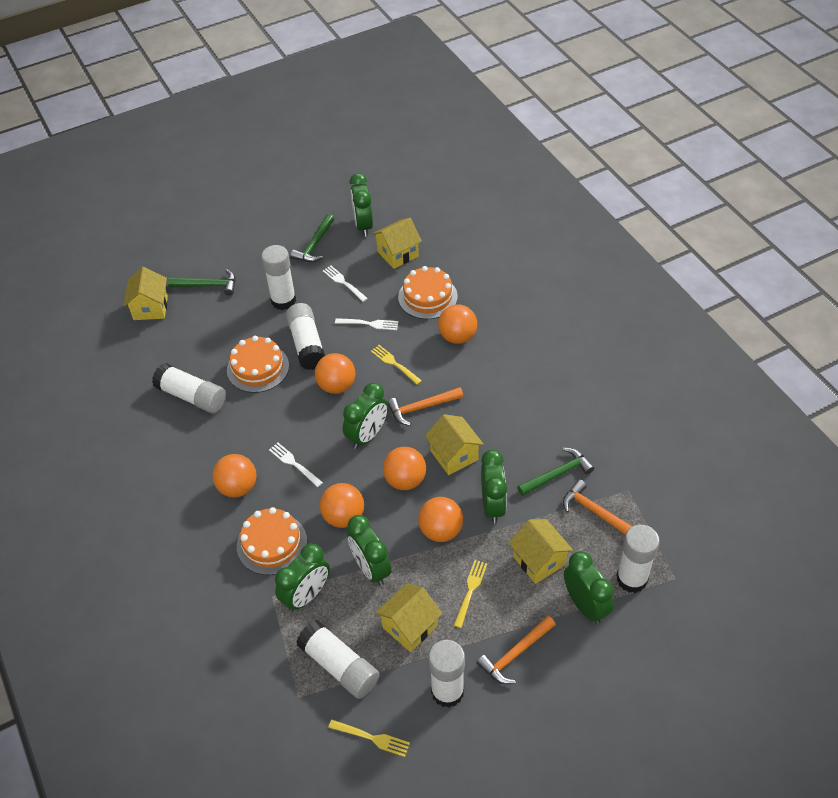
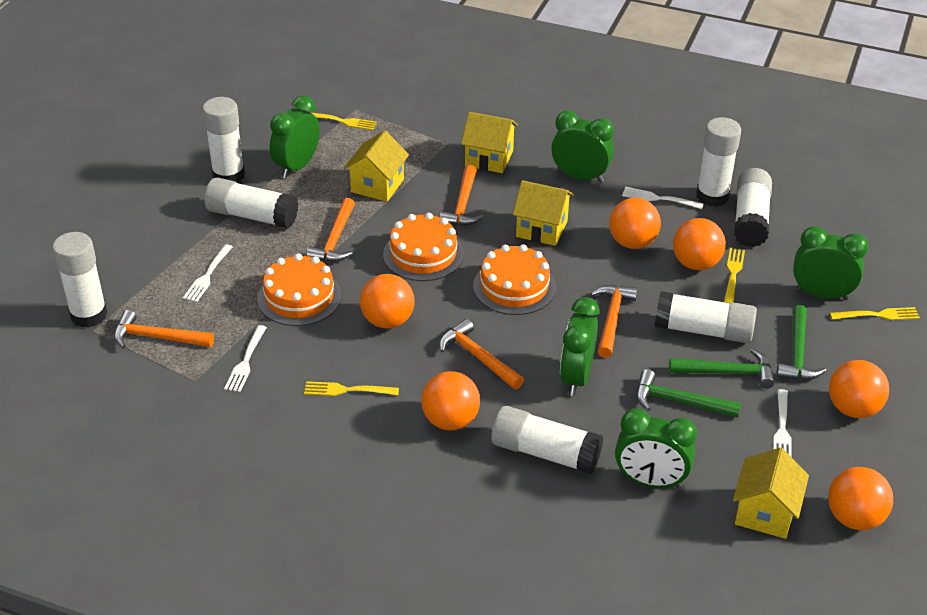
green clock: 6 -> 5
orange hammer: 3 -> 5
white fork: 3 -> 4
white glue stick: 6 -> 7
yellow fork: 3 -> 4
yellow house: 5 -> 4

